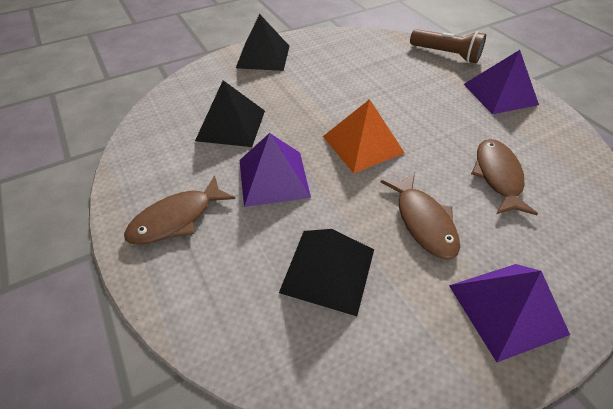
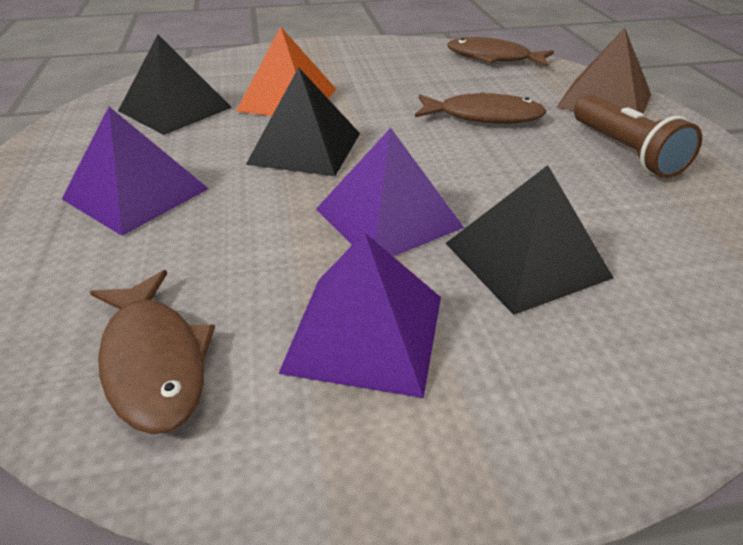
brown pyramid: 0 -> 1

